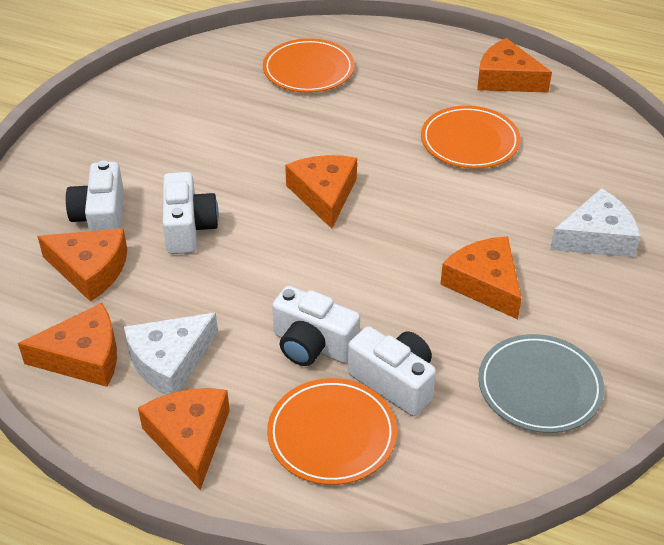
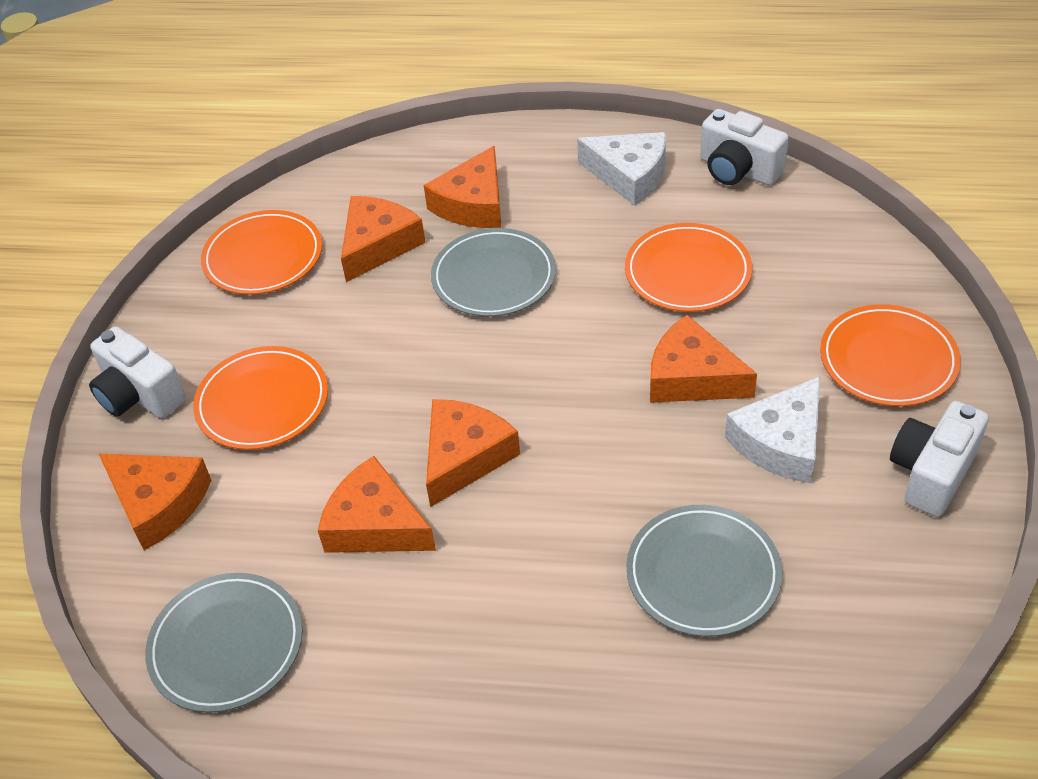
grey plate: 1 -> 3
orange plate: 3 -> 4
white camera: 4 -> 3

